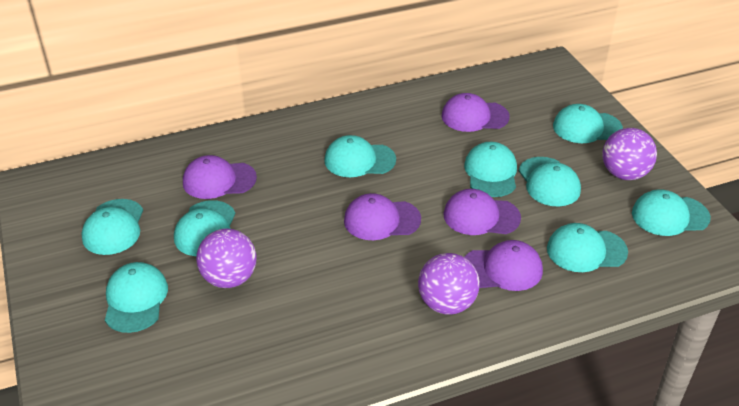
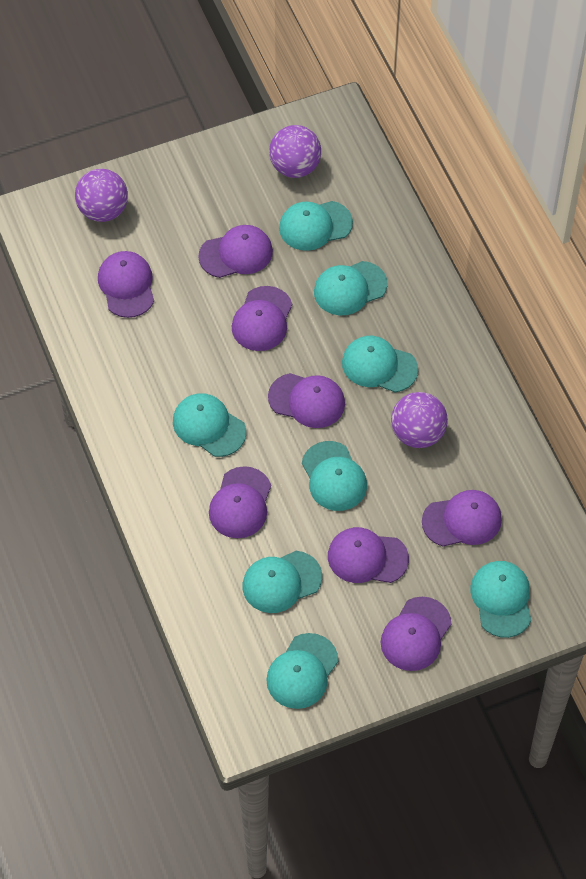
purple cap: 5 -> 8
turquoise cap: 9 -> 8

